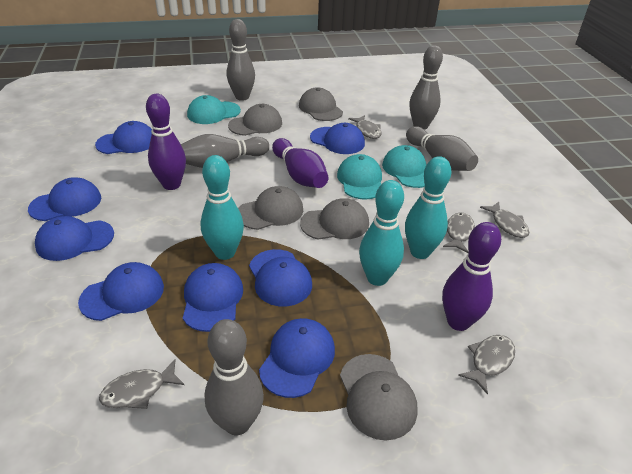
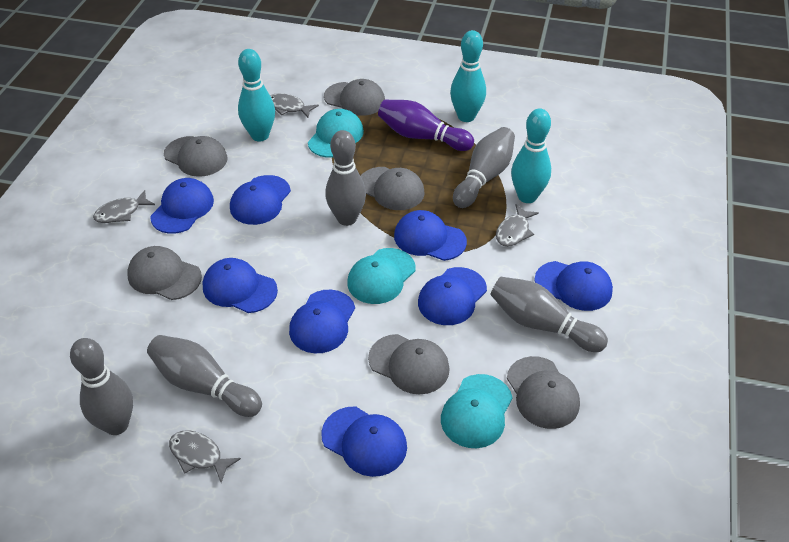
grey cap: 5 -> 6
grey fish: 5 -> 4
purple bowling pin: 3 -> 1

